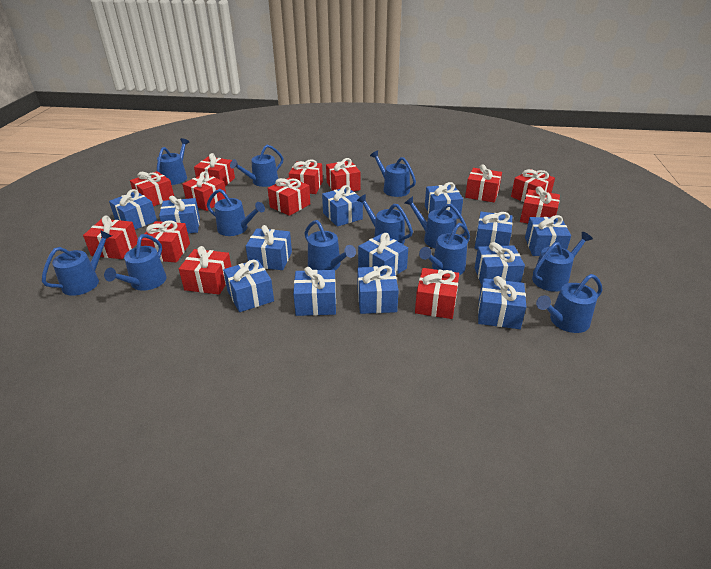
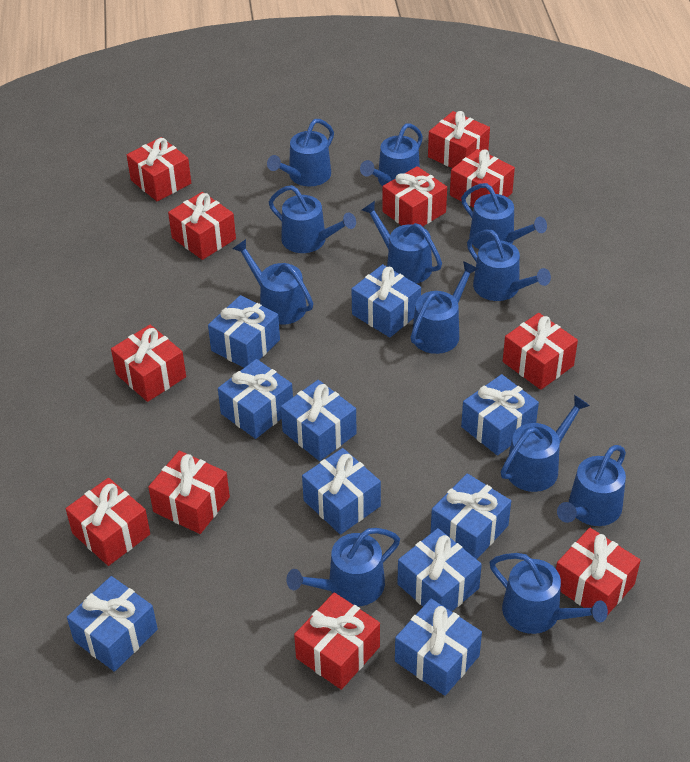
blue gift: 13 -> 10
red gift: 13 -> 11

